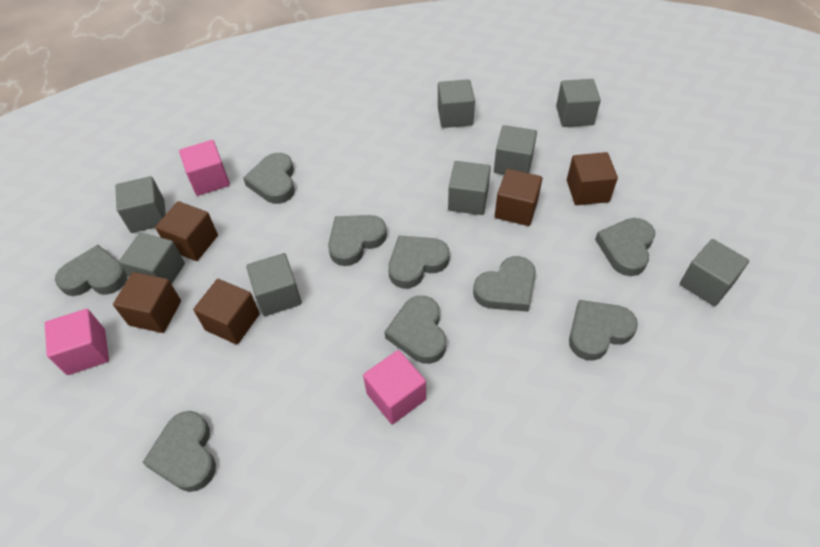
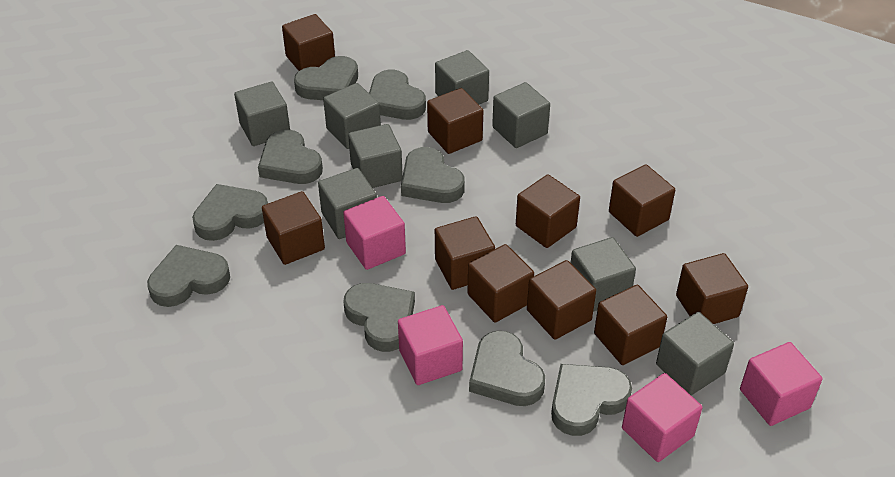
brown cube: 5 -> 10
pink cube: 3 -> 4

